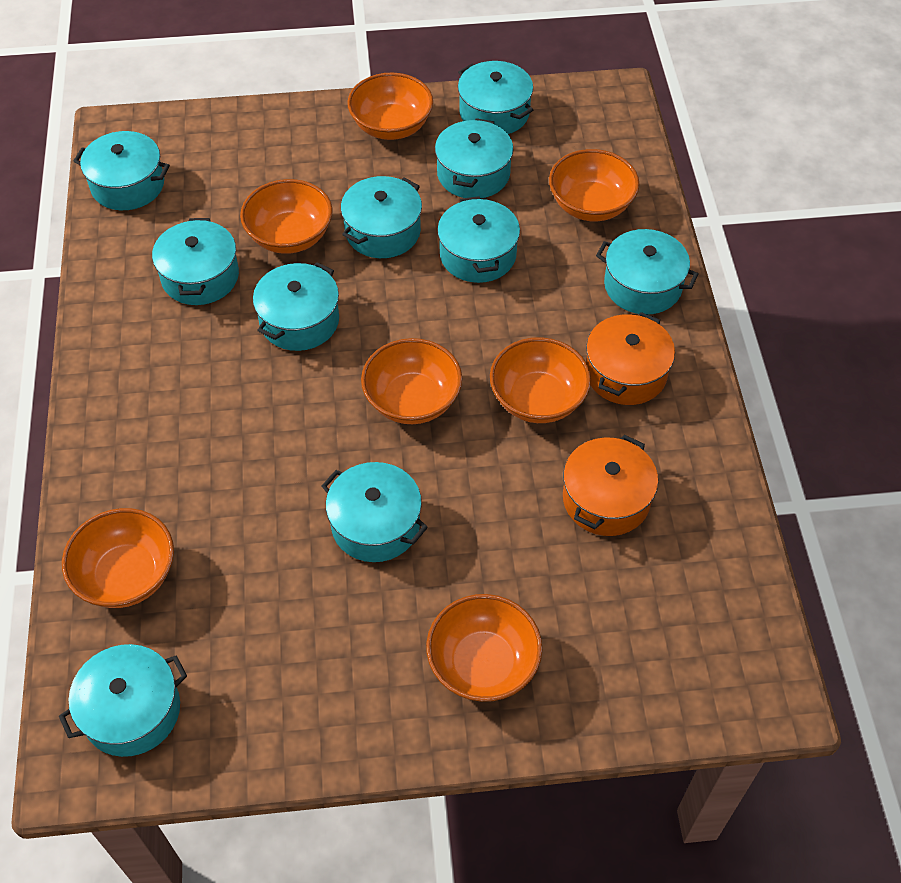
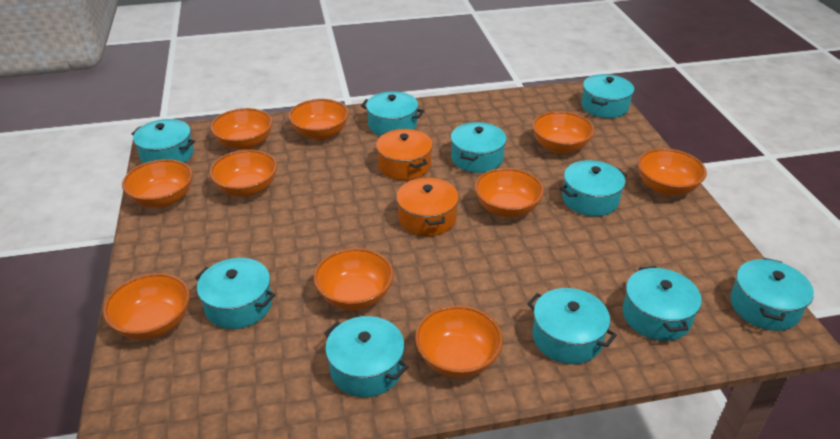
orange bowl: 7 -> 10

